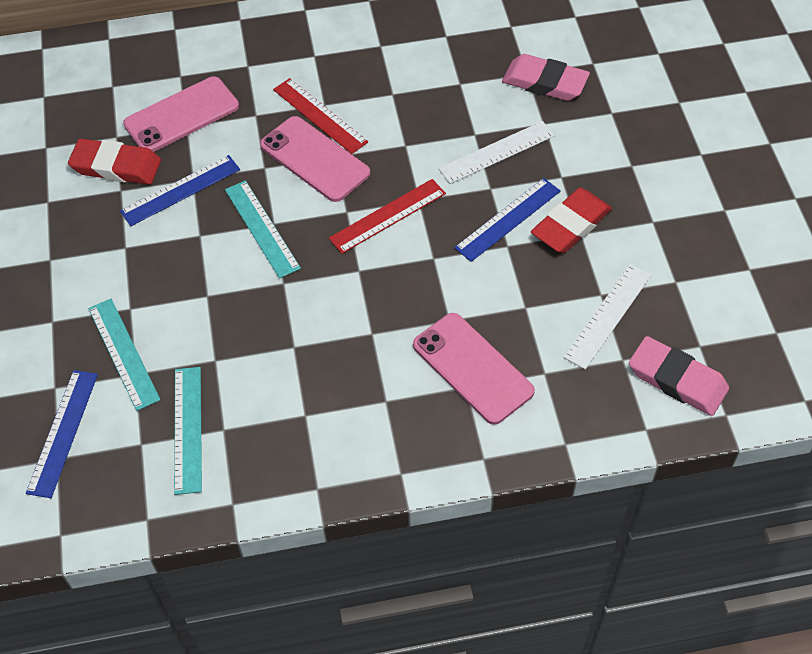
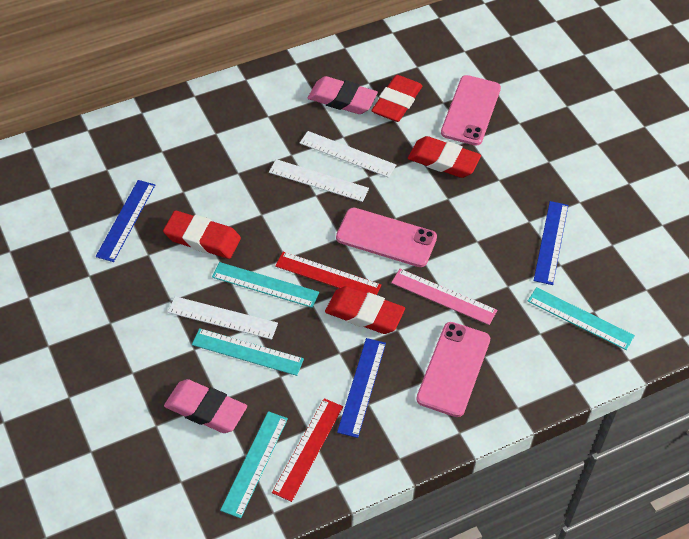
pink ruler: 0 -> 1
red eraser: 2 -> 4
turquoise ruler: 3 -> 4
white ruler: 2 -> 3

